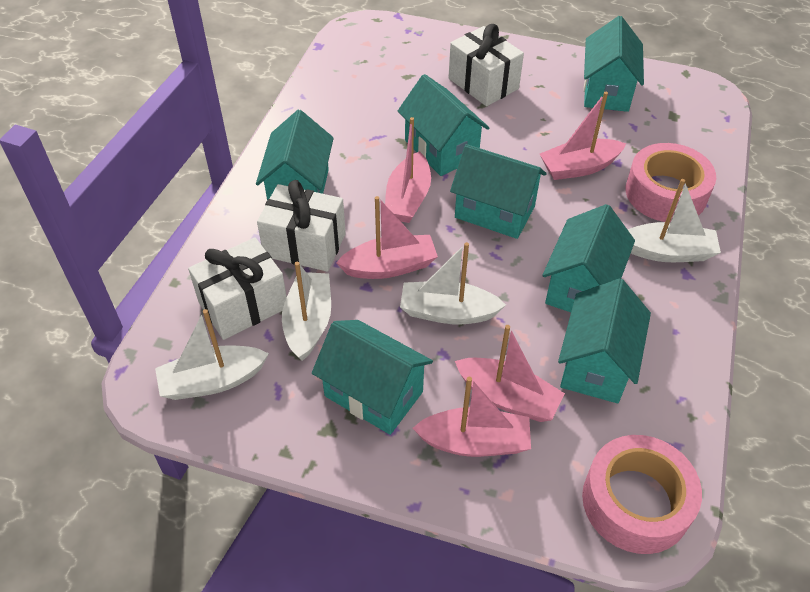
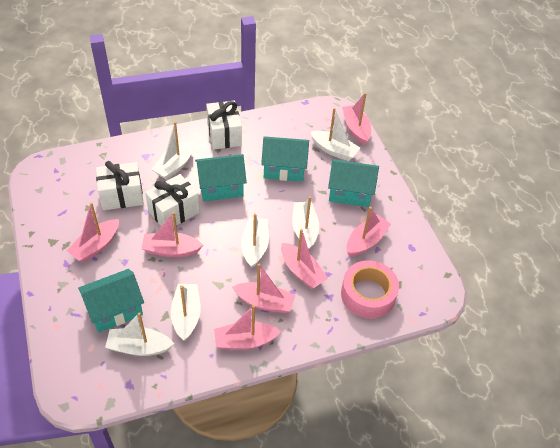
pink boat: 5 -> 7
pink tape: 2 -> 1
turquoise house: 7 -> 4
white boat: 4 -> 6

